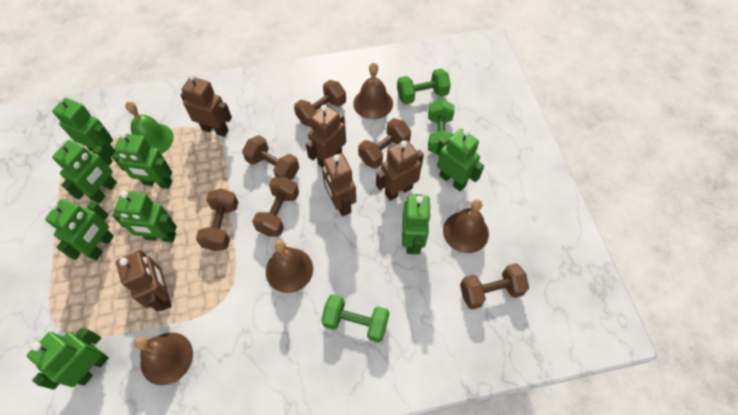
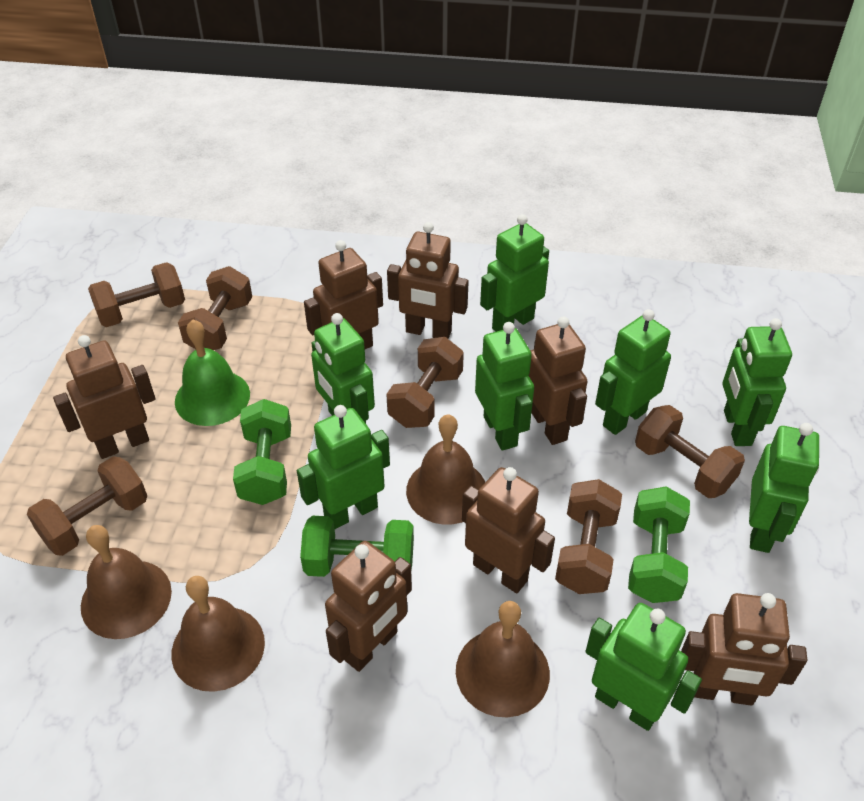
brown robot: 5 -> 7

